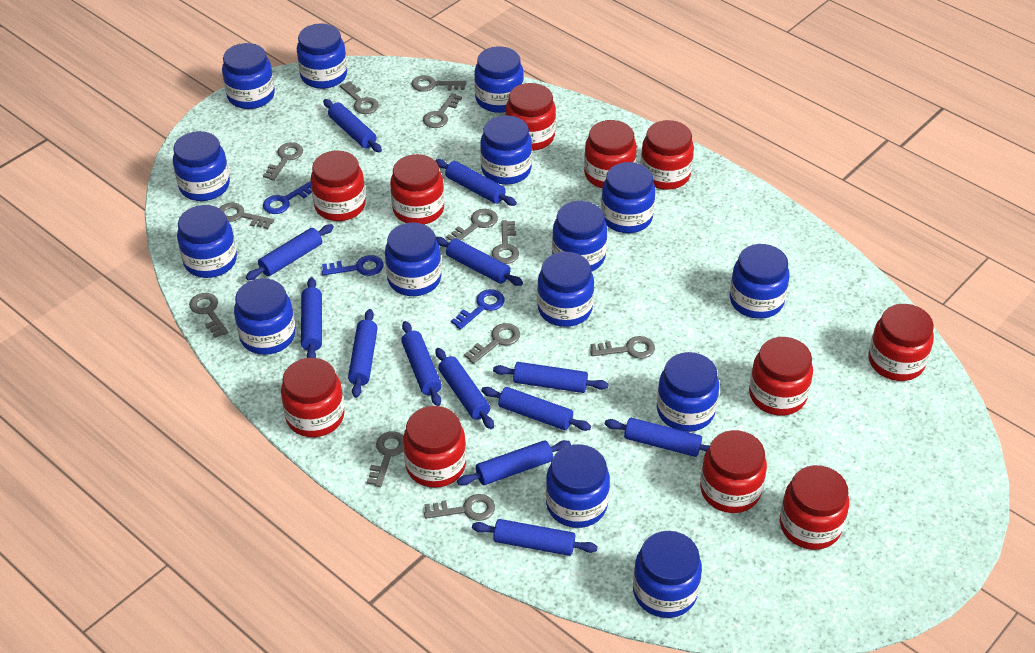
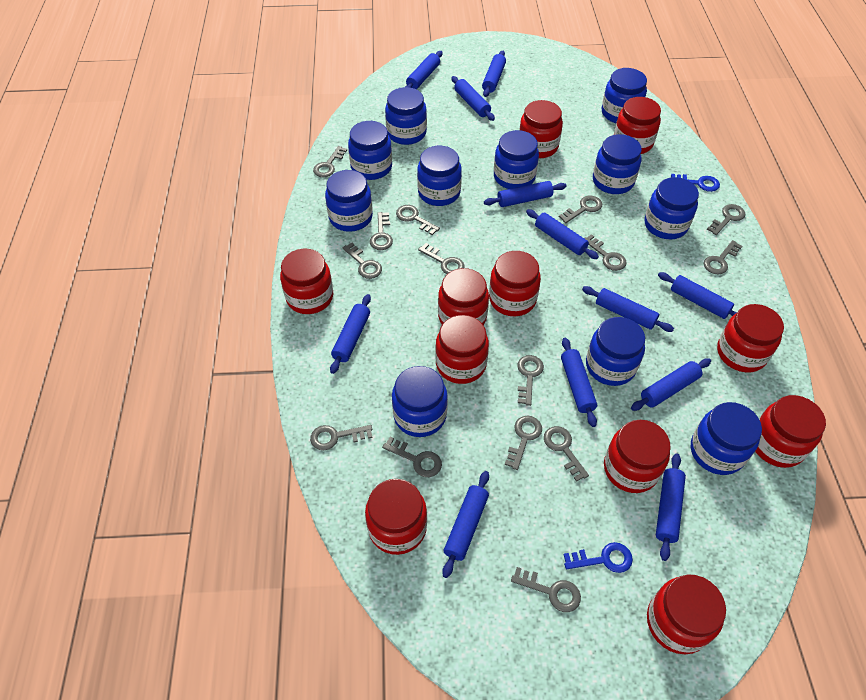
blue jar: 15 -> 11
blue key: 3 -> 2
blue rolling pin: 13 -> 12
grey key: 12 -> 15

